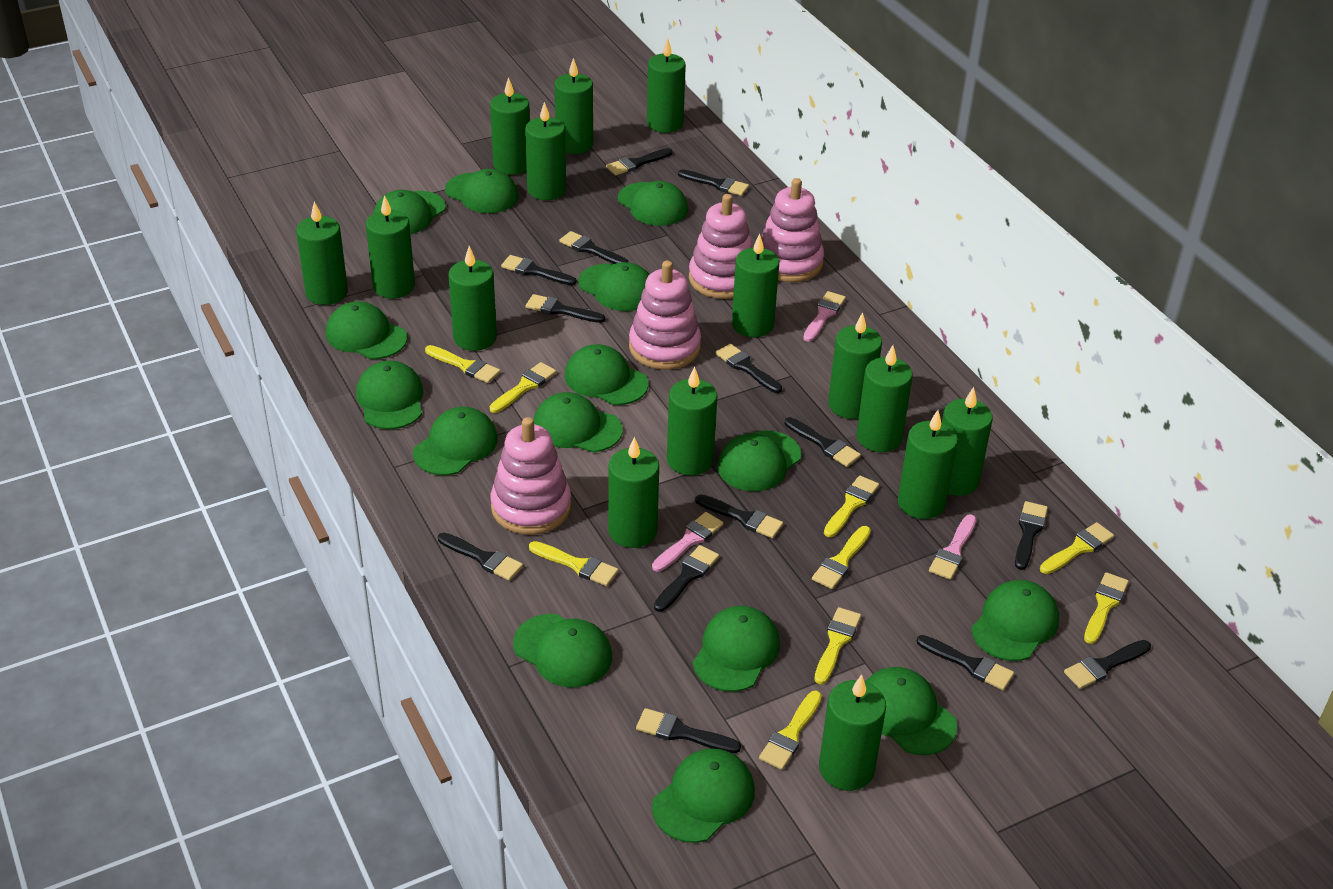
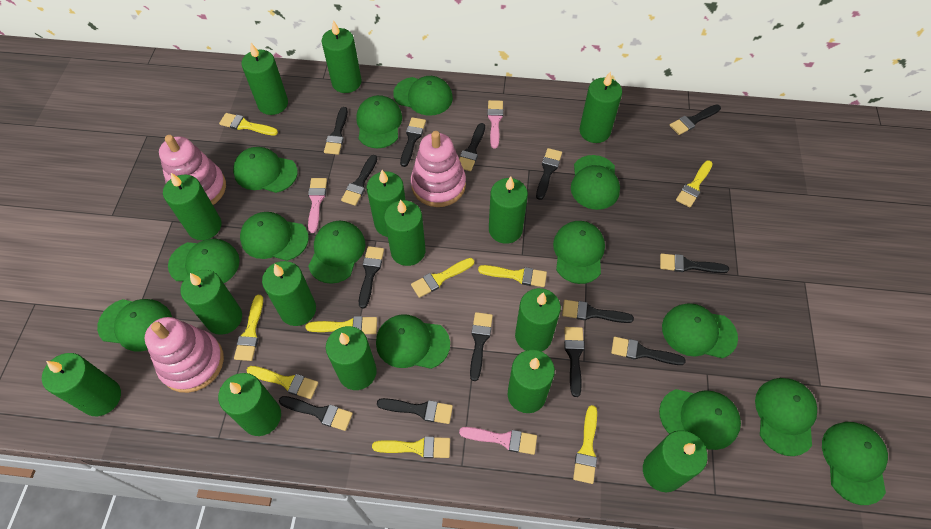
green cap: 15 -> 14
pink stacking toy: 4 -> 3

